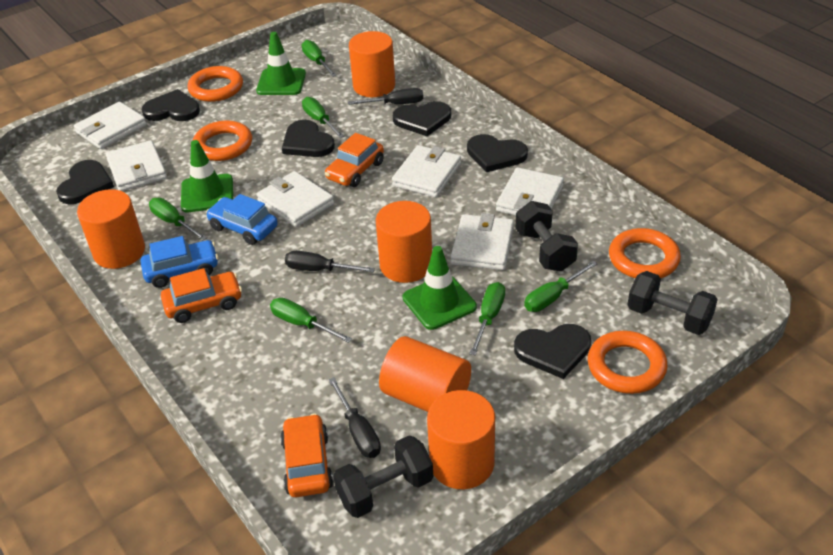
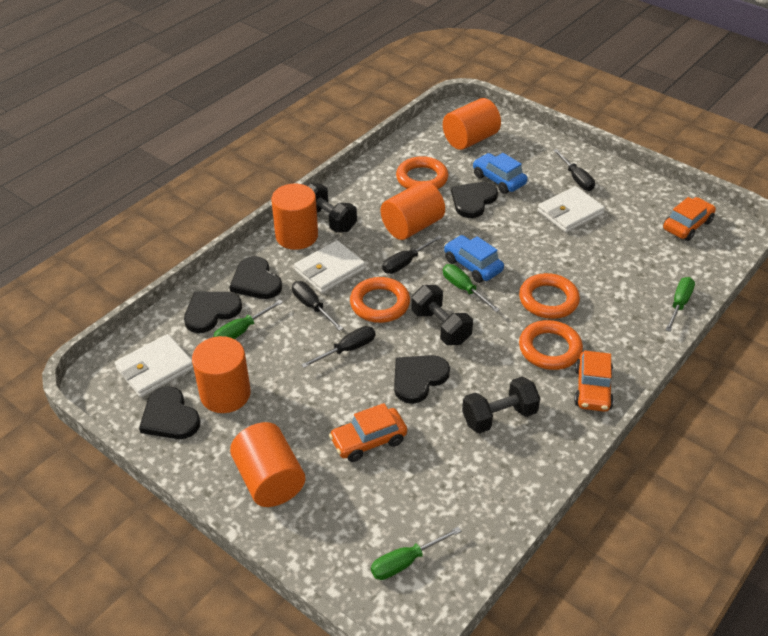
black heart: 6 -> 5
black screwdriver: 3 -> 4
green screwdriver: 6 -> 4
green traffic cone: 3 -> 0
white wallet: 6 -> 3

